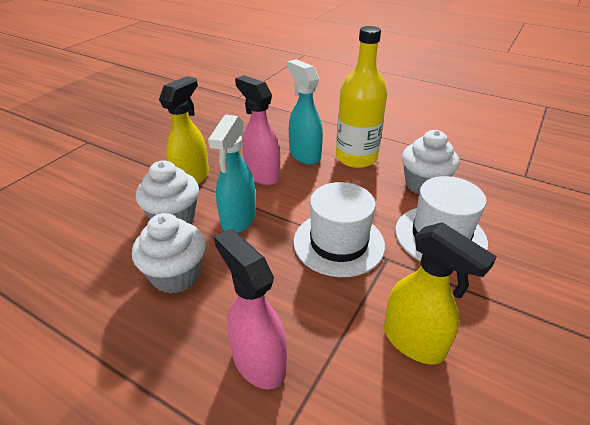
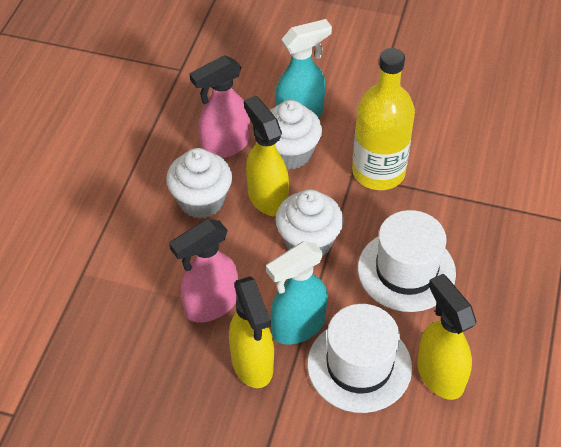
yellow spray bottle: 2 -> 3

